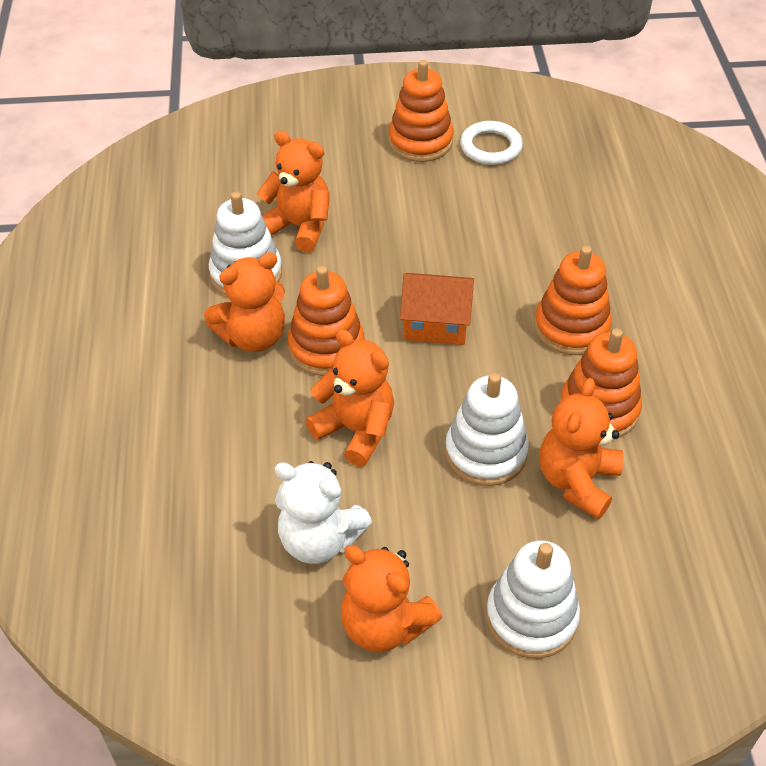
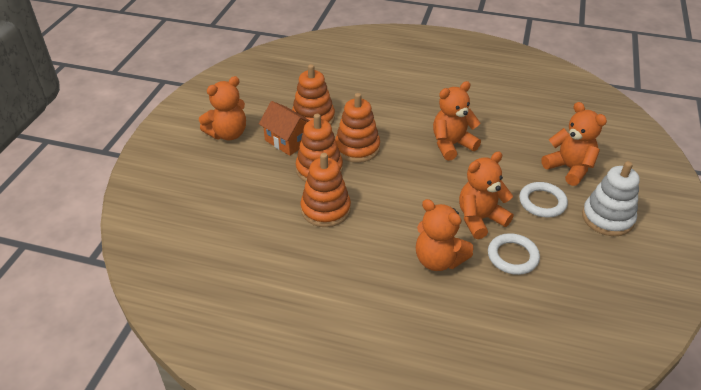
white ring: 1 -> 2
white stacking toy: 3 -> 1
white teddy bear: 1 -> 0

